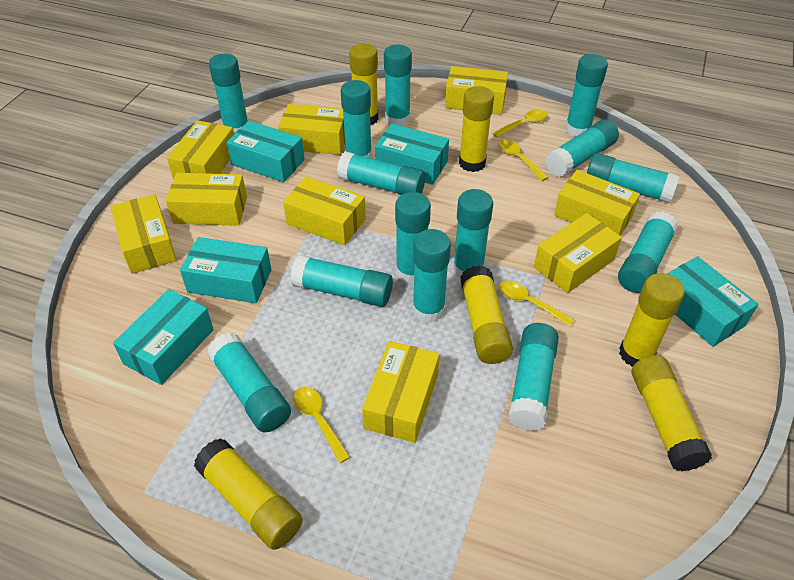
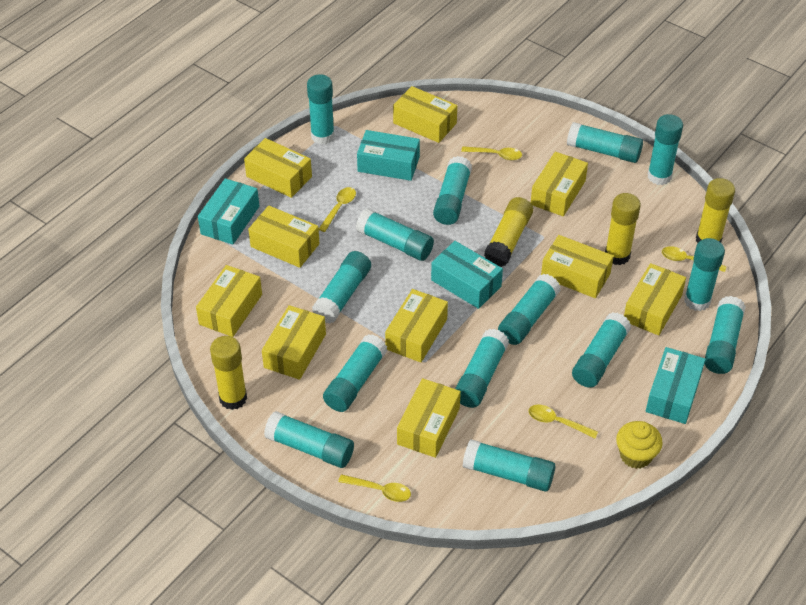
turquoise box: 5 -> 4
yellow box: 9 -> 10
yellow cupcake: 0 -> 1
yellow glue stick: 6 -> 4
yellow spoon: 4 -> 5

